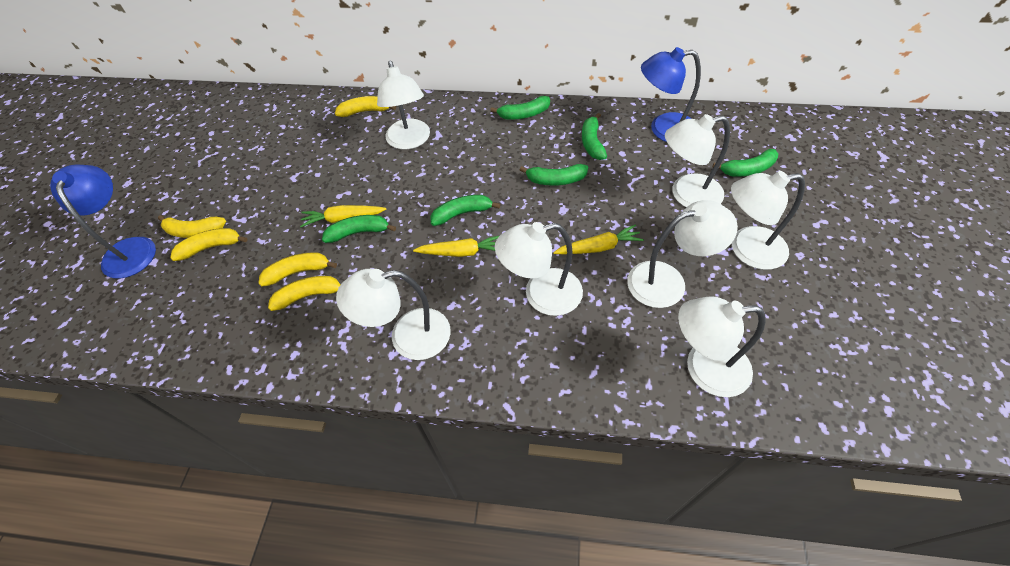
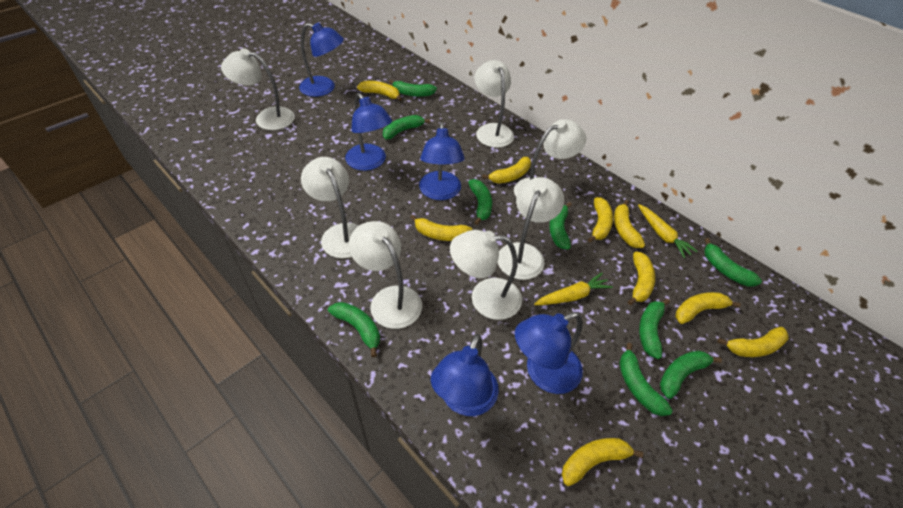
blue lamp: 2 -> 5
green banana: 6 -> 9
yellow banana: 5 -> 9
yellow carrot: 3 -> 2

